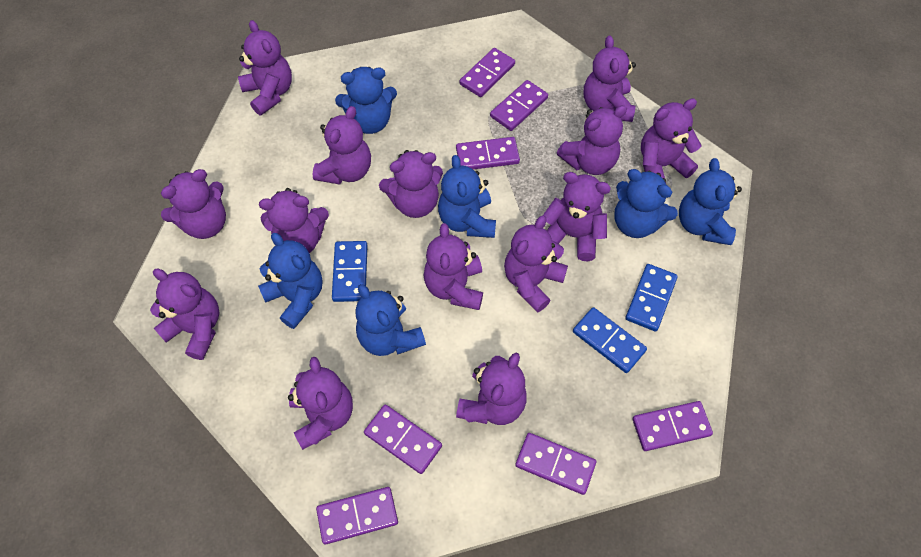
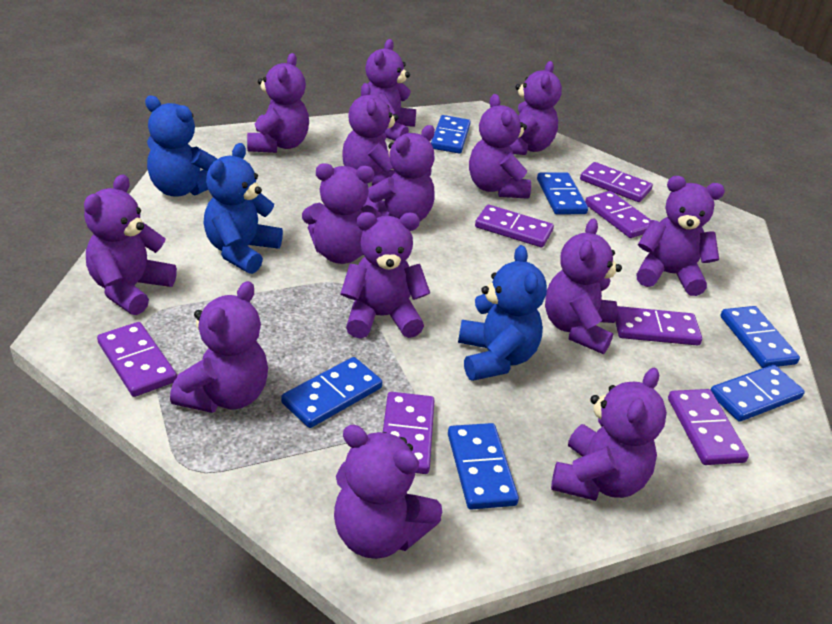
blue domino: 3 -> 6
blue teddy bear: 6 -> 3

